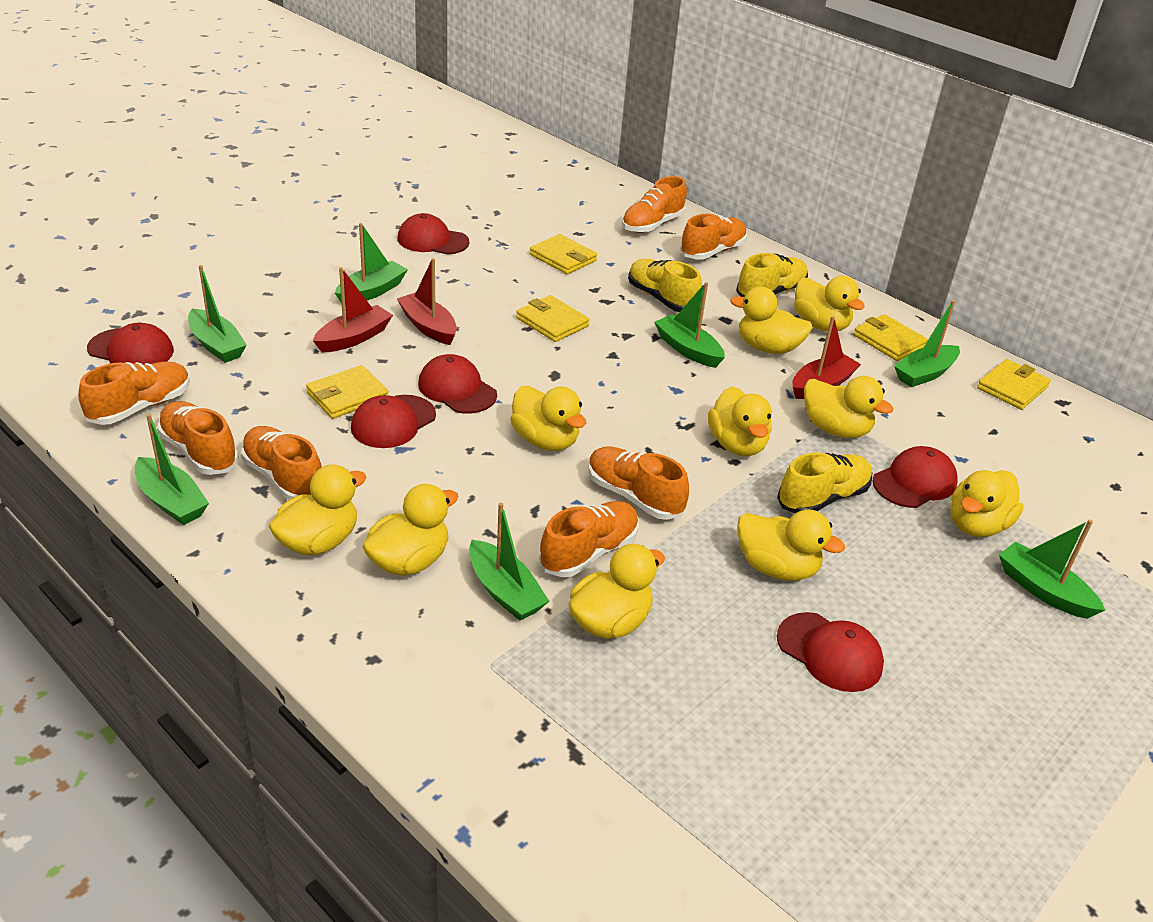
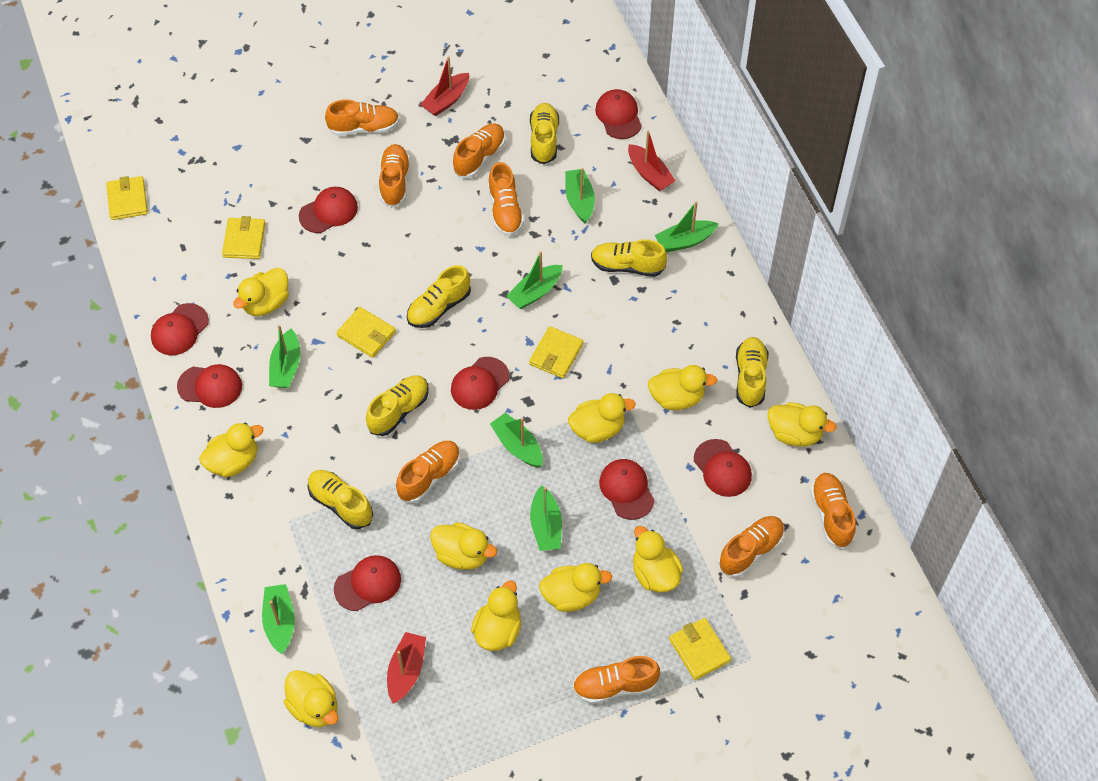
orange shoe: 7 -> 8
red cap: 6 -> 8
yellow shoe: 3 -> 6

